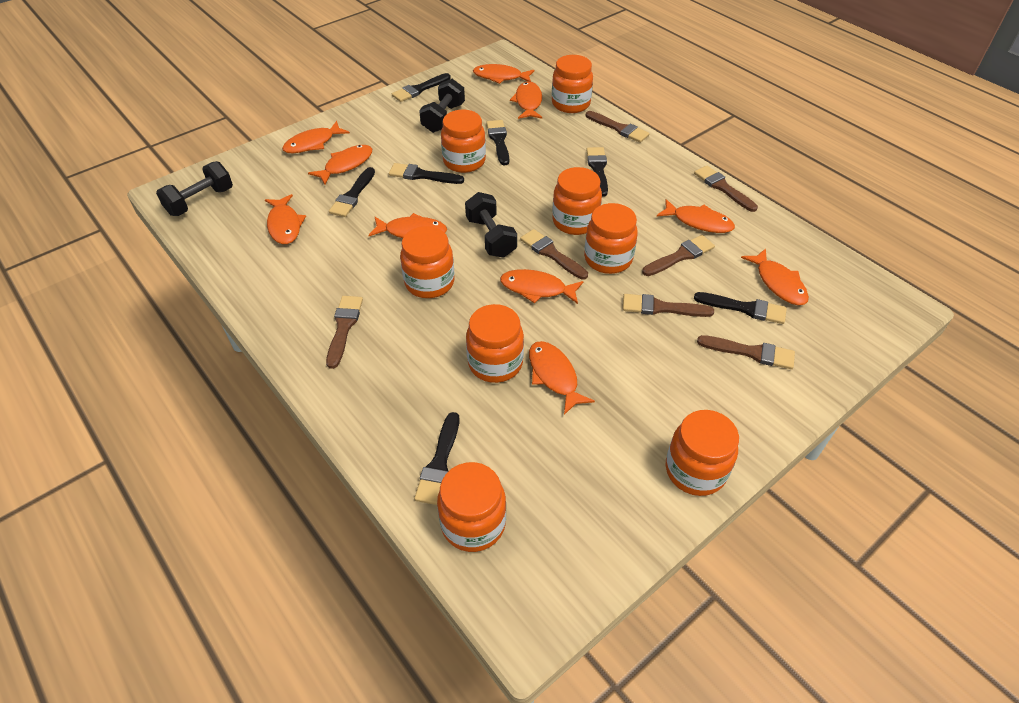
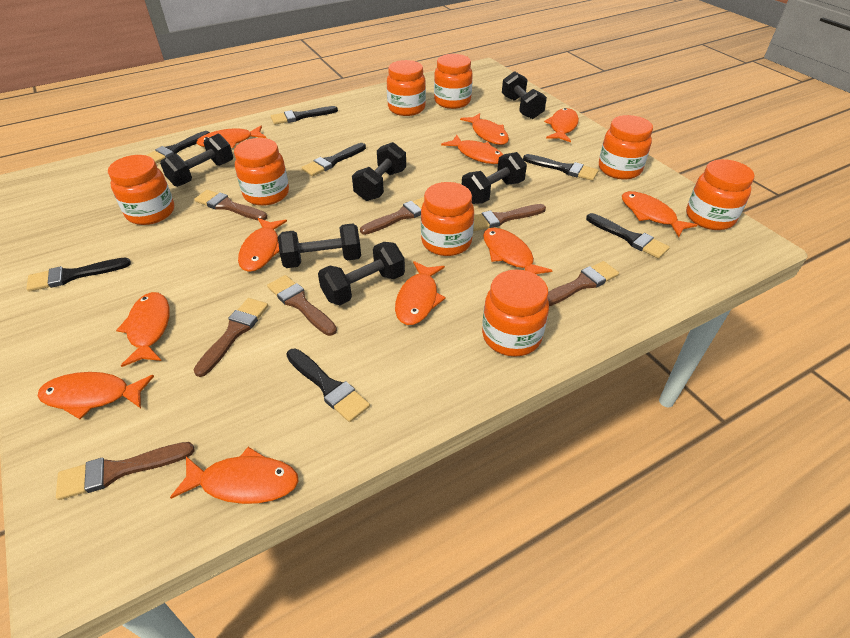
black dumbbell: 3 -> 6
orange fish: 10 -> 11

